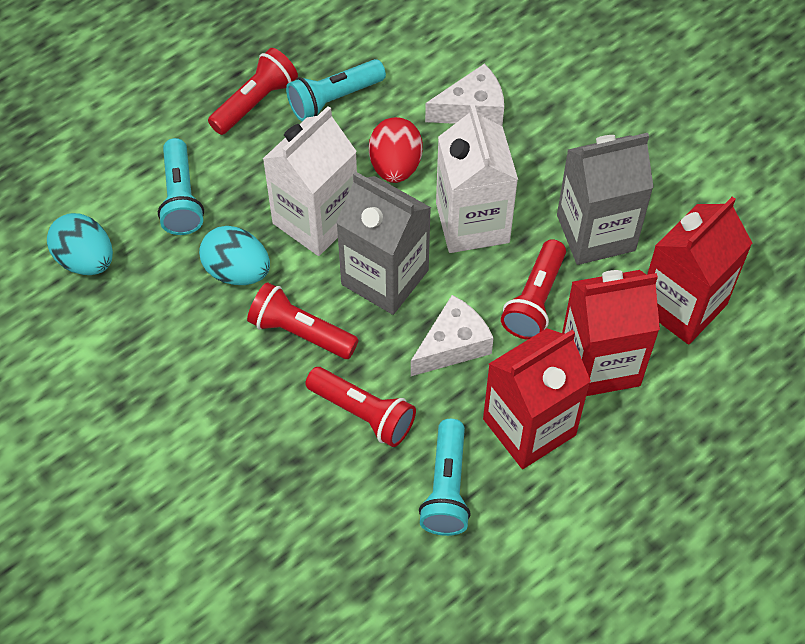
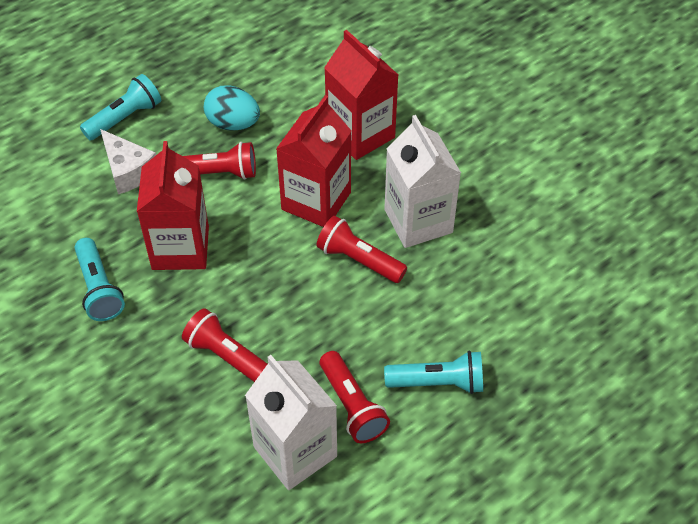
grey carton: 2 -> 0
red egg: 1 -> 0
turquoise egg: 2 -> 1
white cheese: 2 -> 1

